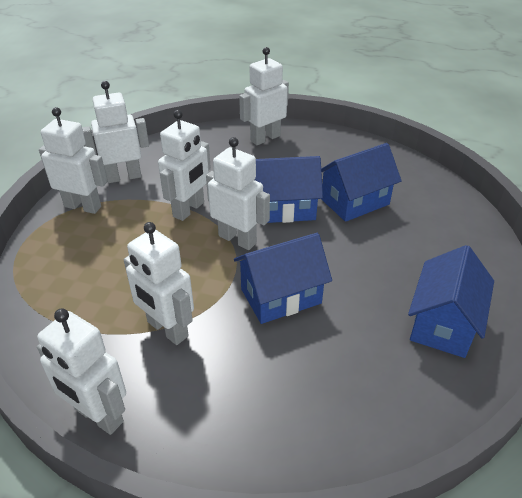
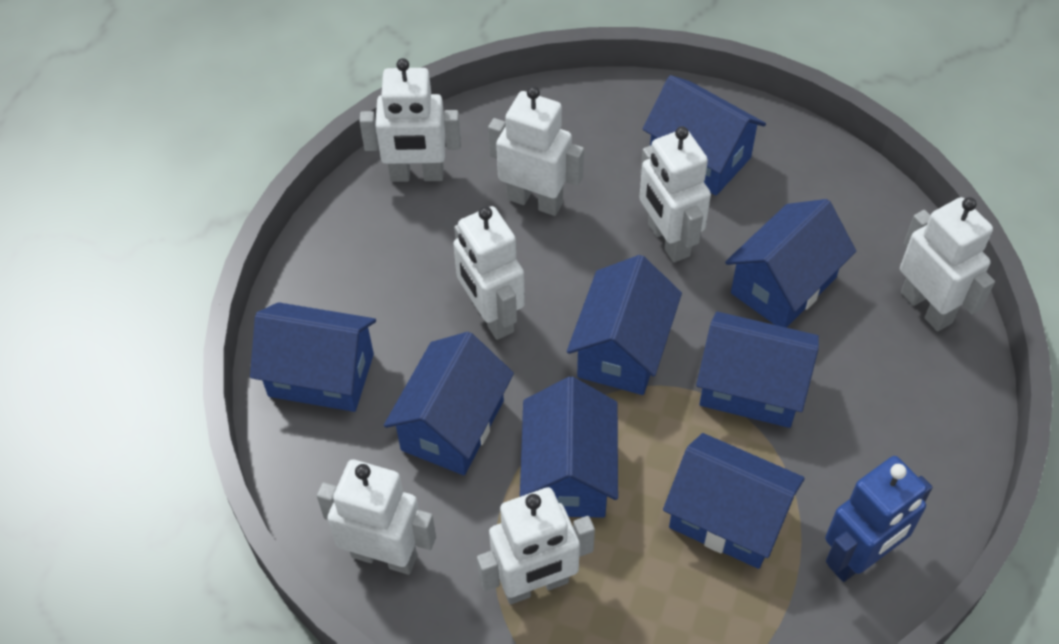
blue house: 4 -> 8
blue robot: 0 -> 1

